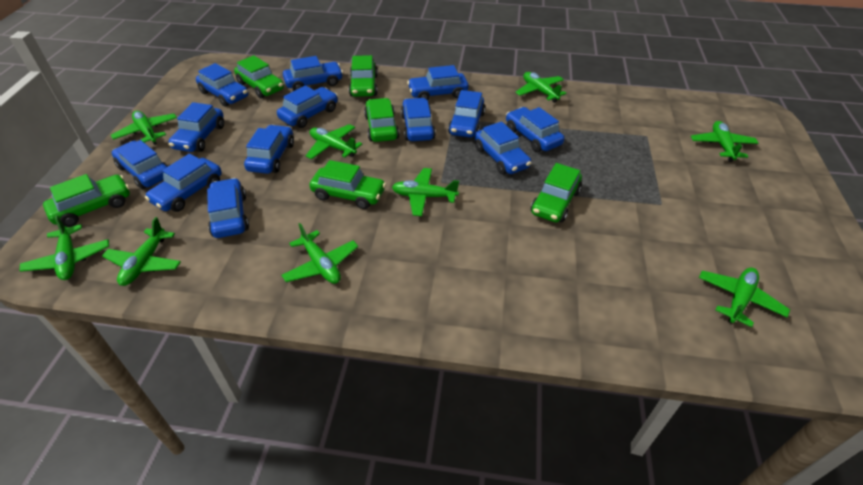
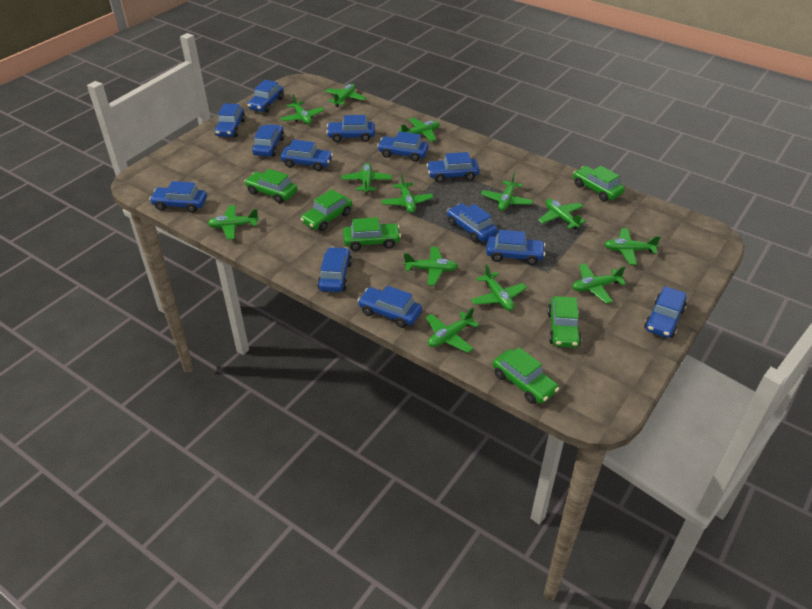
green plane: 9 -> 13

